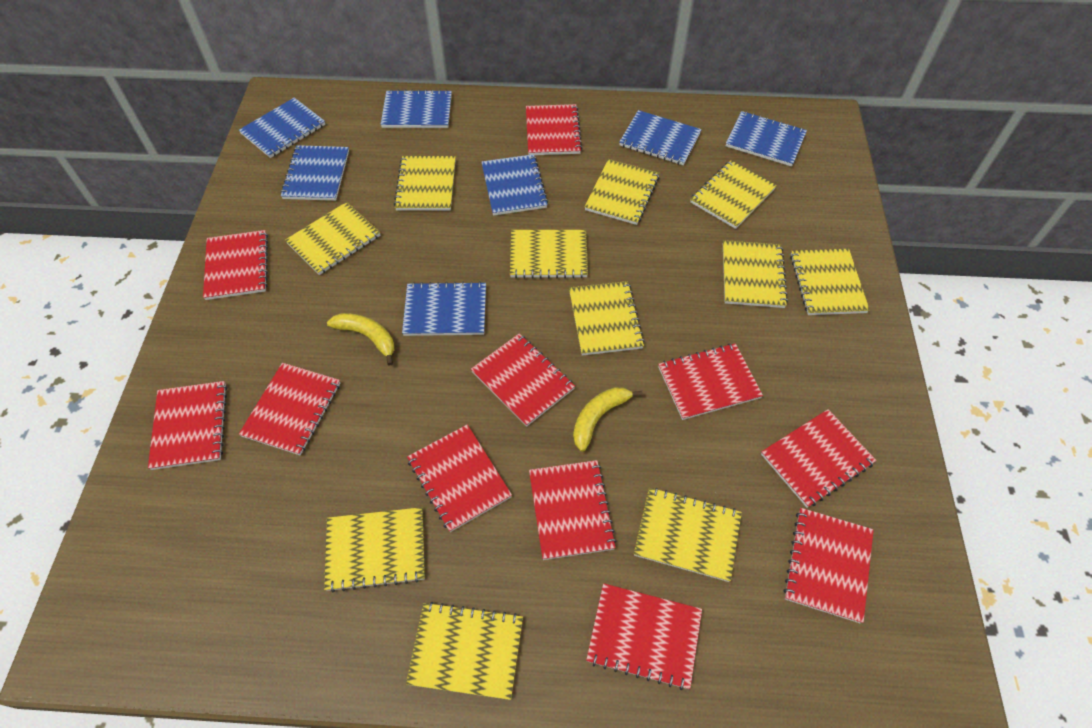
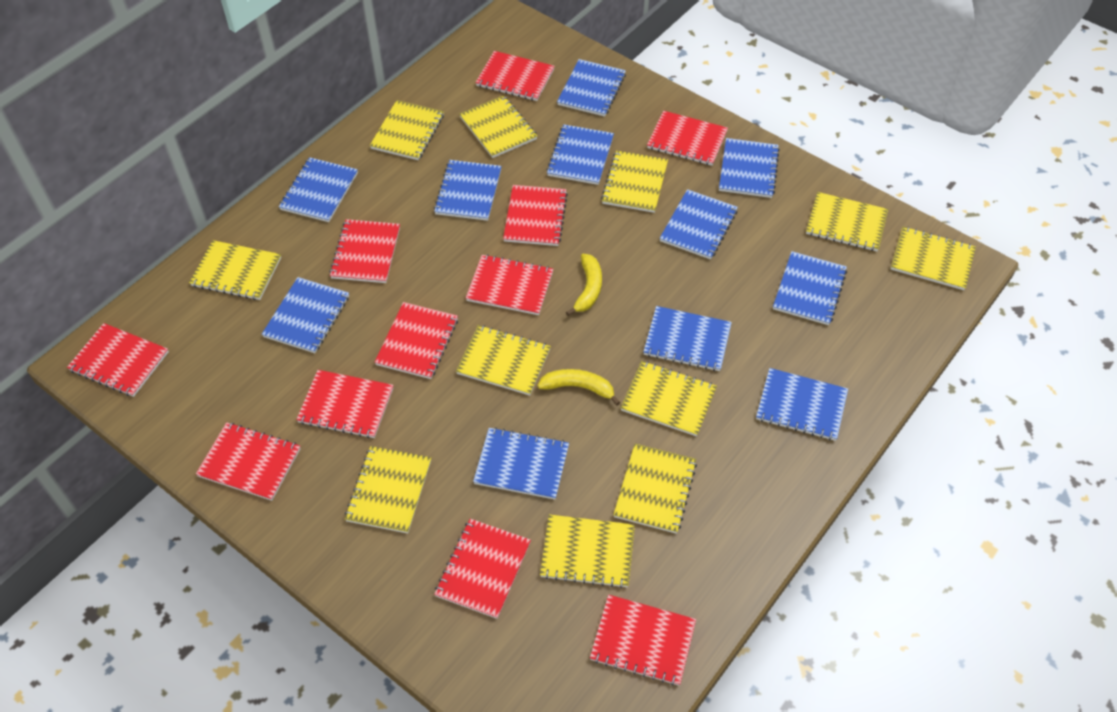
blue notebook: 7 -> 11

